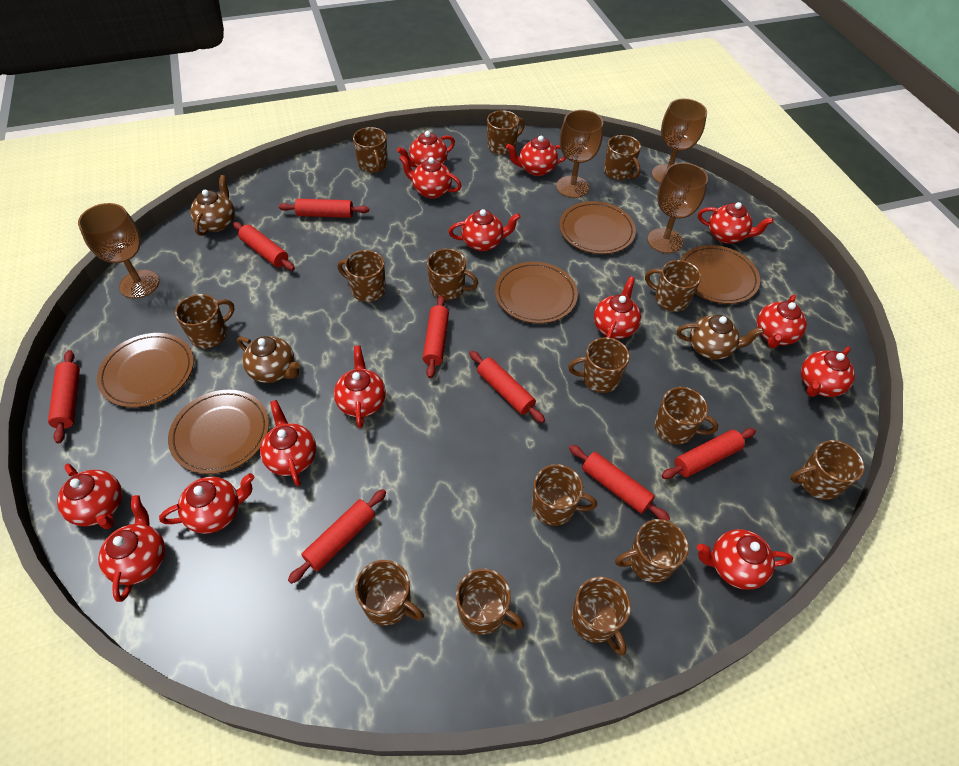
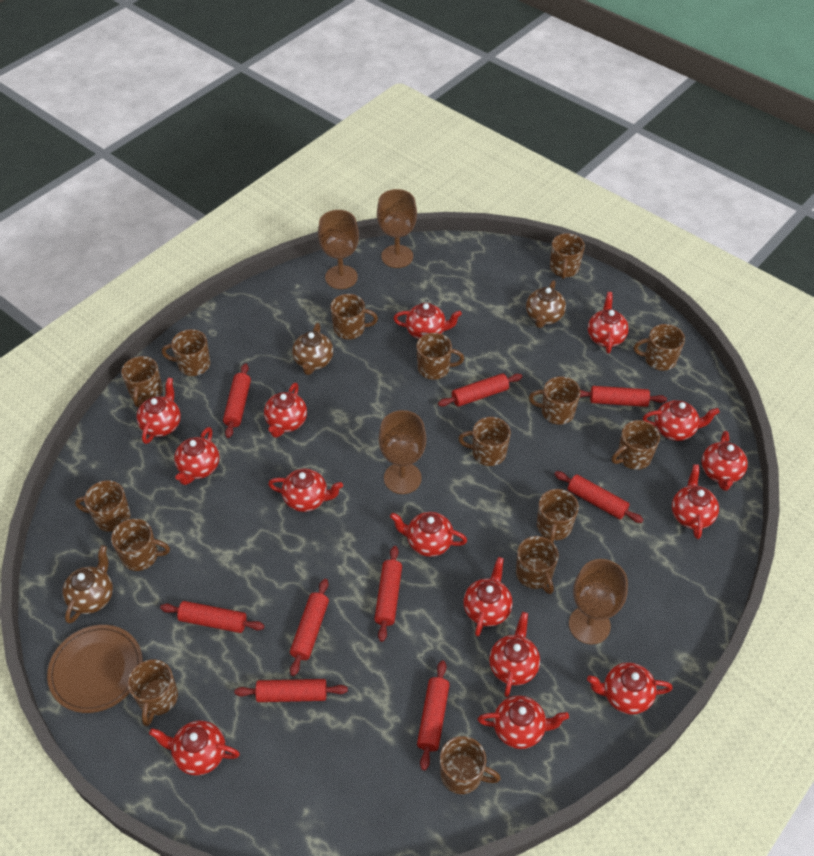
brown plate: 5 -> 1
red rolling pin: 8 -> 9
red teapot: 14 -> 15

